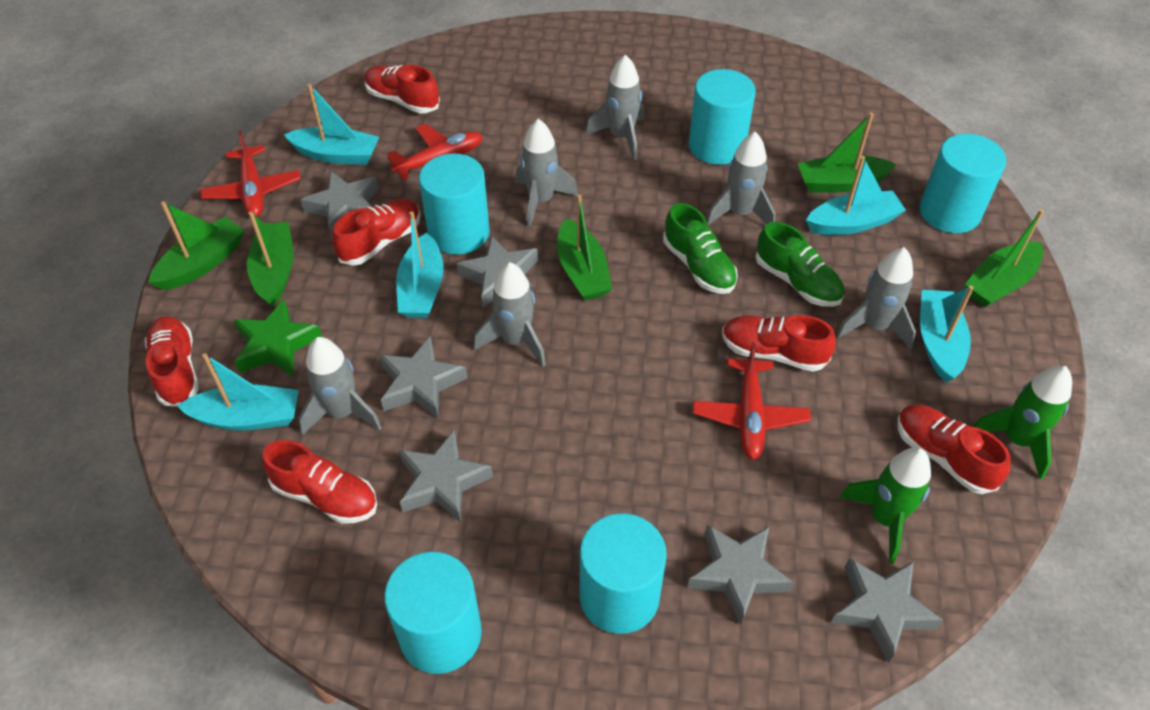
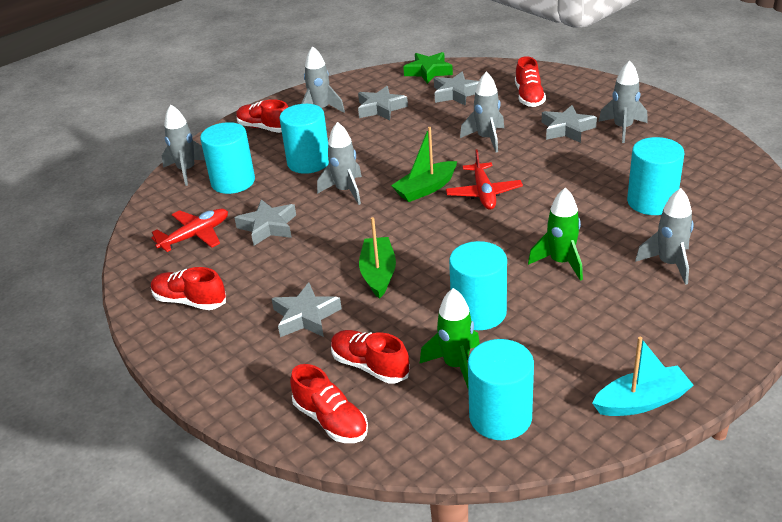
green boat: 5 -> 2
green shoe: 2 -> 0
grey star: 6 -> 5
red plane: 3 -> 2
red shoe: 6 -> 5
turquoise boat: 5 -> 1

